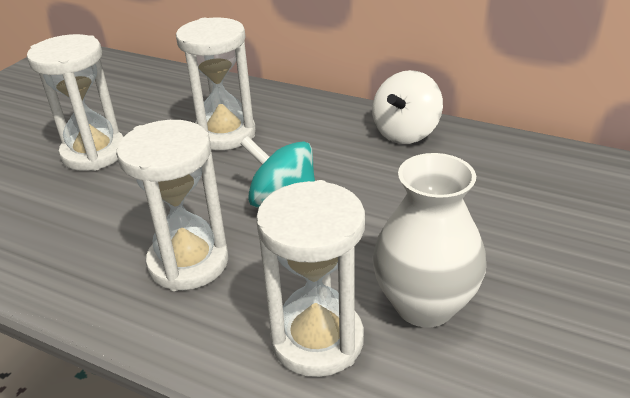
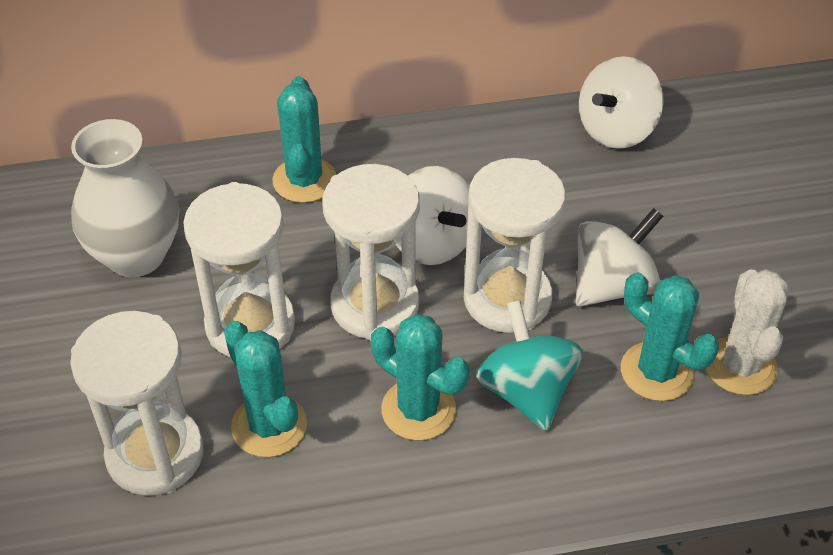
turquoise cactus: 0 -> 4
white cactus: 0 -> 1
white spinning top: 1 -> 3

